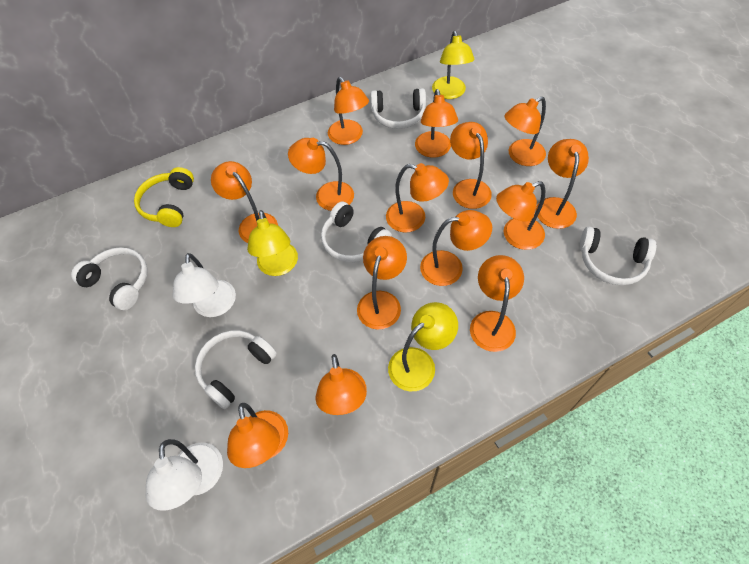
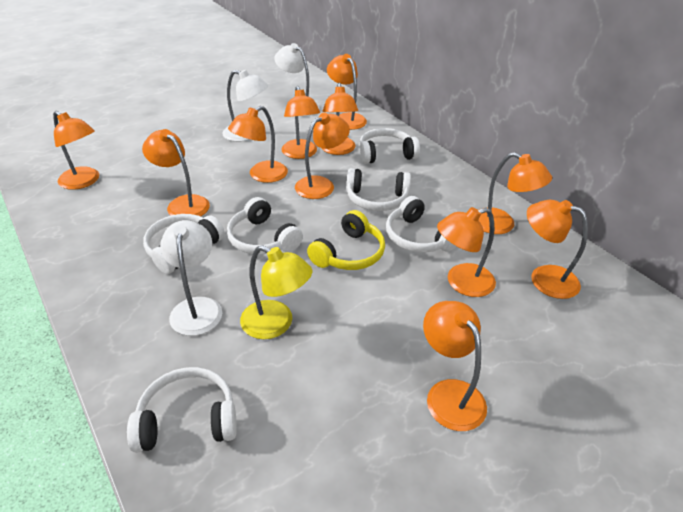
orange lamp: 14 -> 11
white headphones: 5 -> 6
white lamp: 2 -> 3
yellow lamp: 3 -> 1

